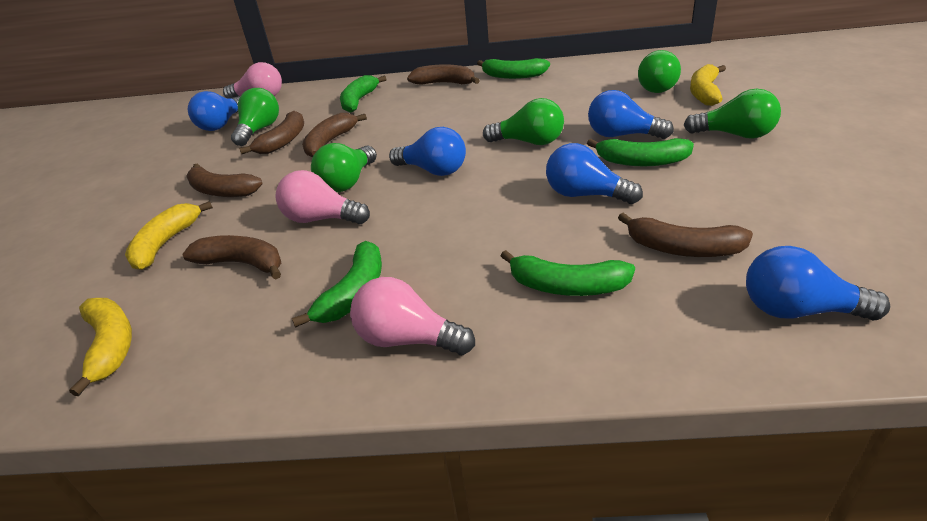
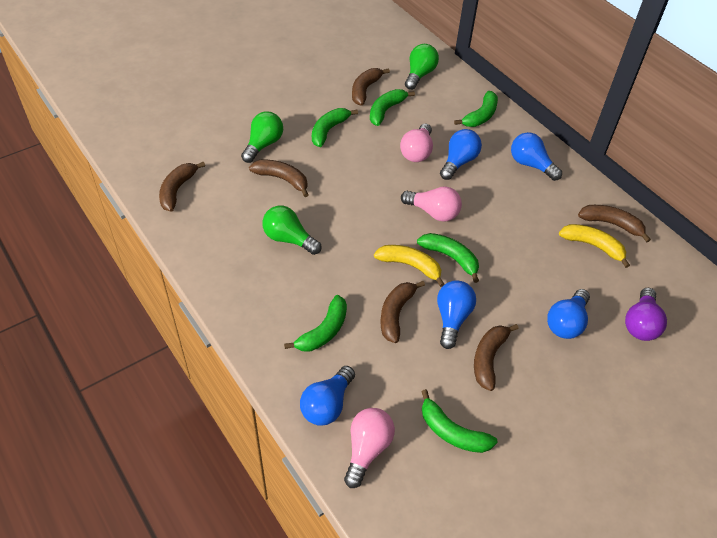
green banana: 5 -> 6
green light bulb: 5 -> 3
purple light bulb: 0 -> 1
yellow banana: 3 -> 2

